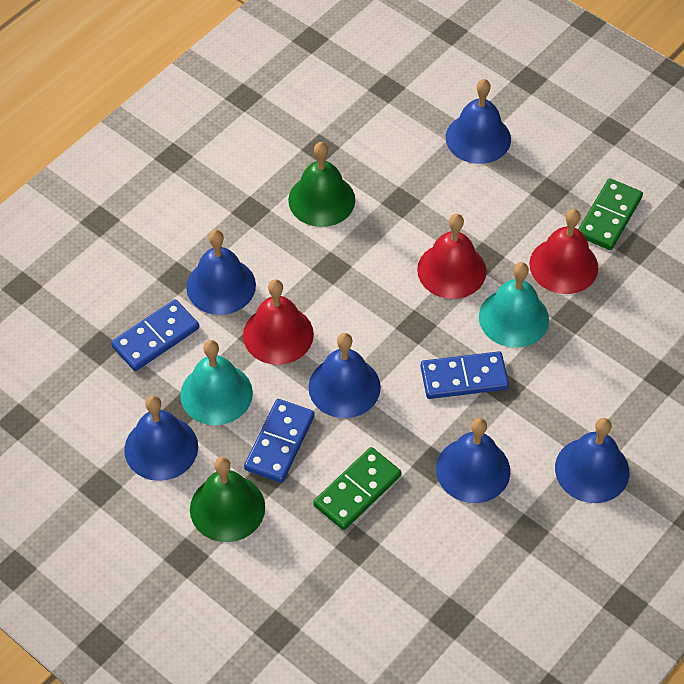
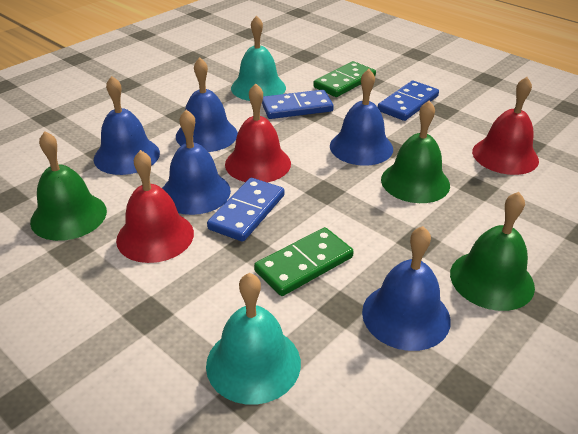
blue bell: 6 -> 5
green bell: 2 -> 3

